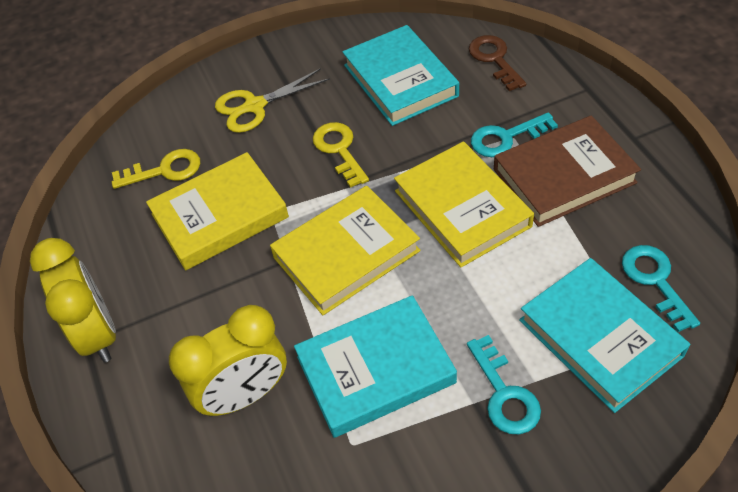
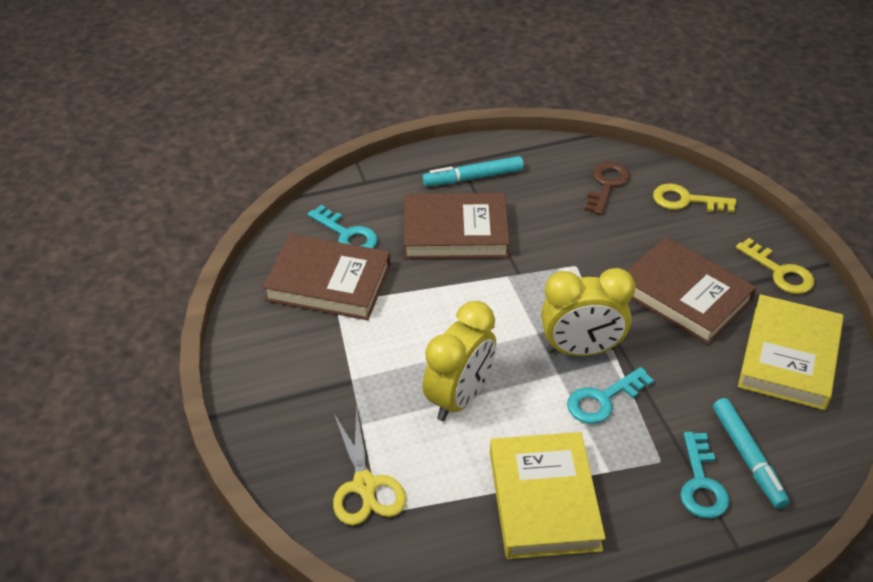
brown book: 1 -> 3
turquoise book: 3 -> 0
turquoise marker: 0 -> 2
yellow book: 3 -> 2

